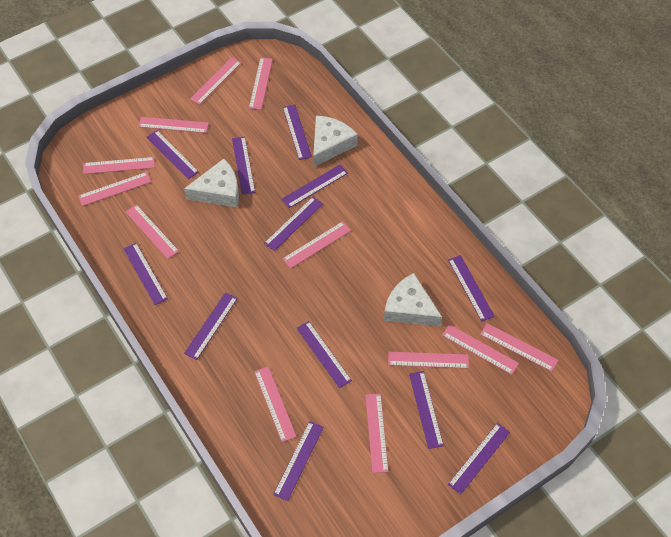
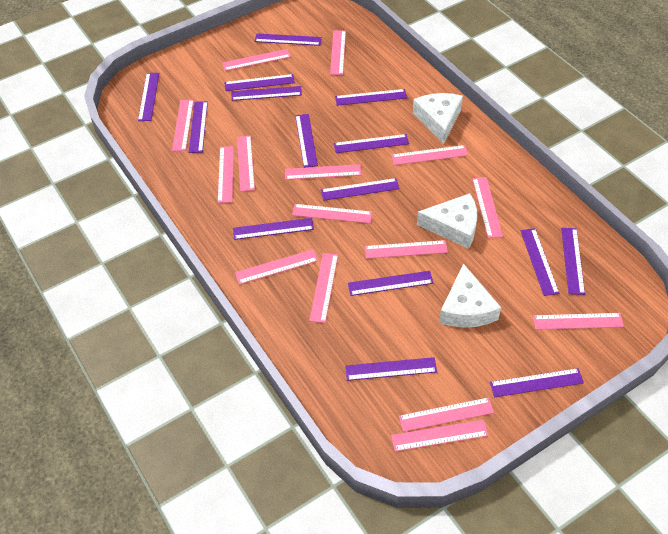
pink ruler: 12 -> 15
purple ruler: 12 -> 15

